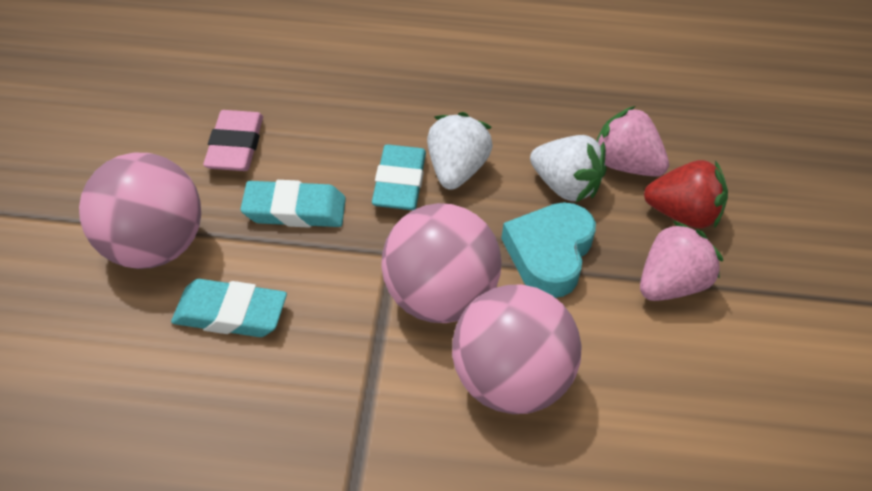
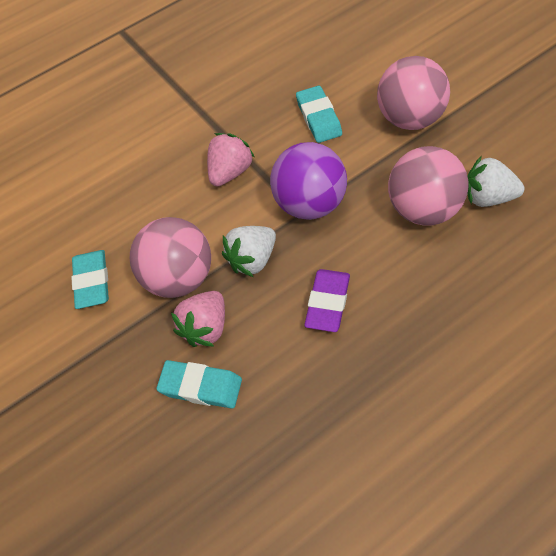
pink eraser: 1 -> 0
purple ball: 0 -> 1
purple eraser: 0 -> 1
red strawberry: 1 -> 0
turquoise heart: 1 -> 0

